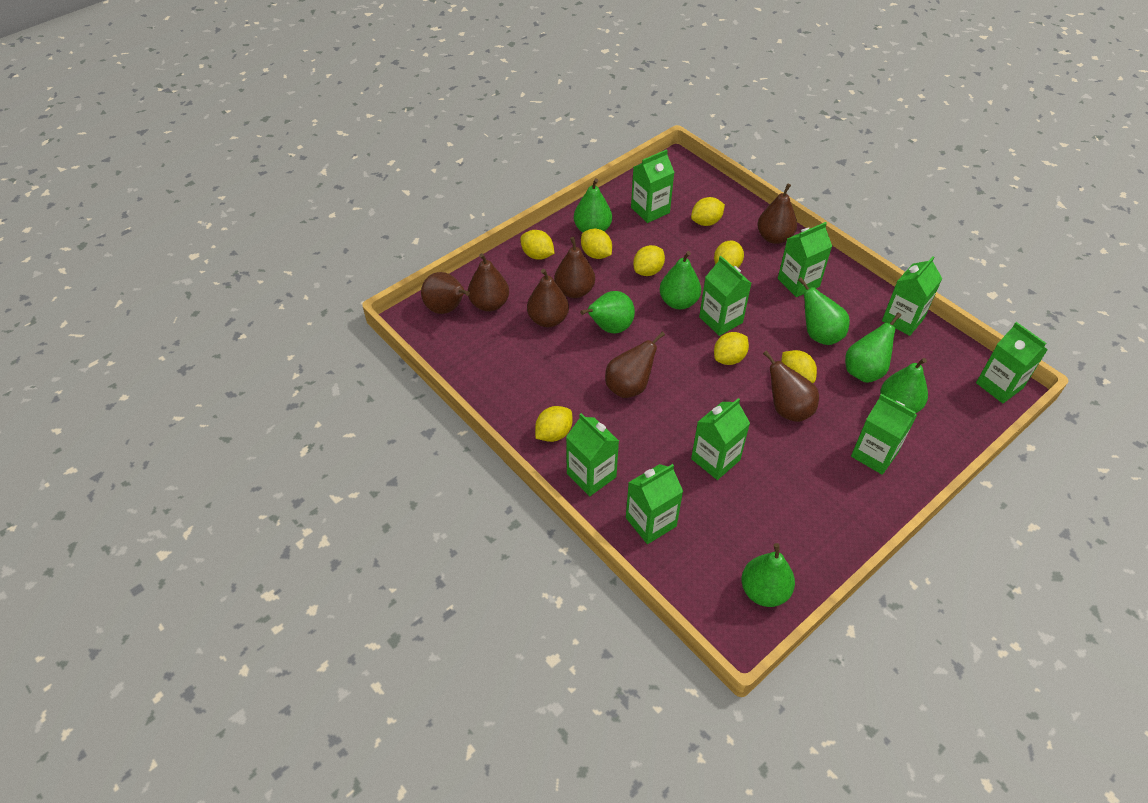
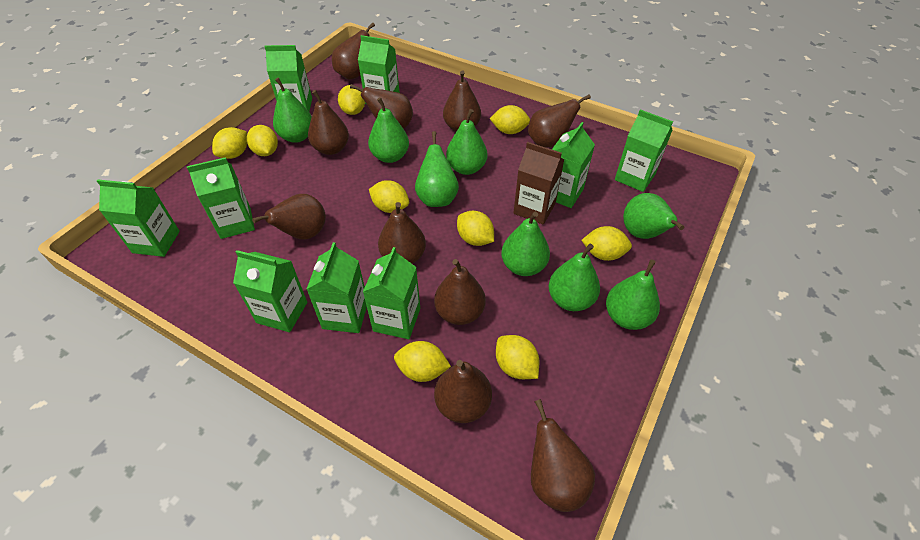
brown carton: 0 -> 1
brown pear: 7 -> 10
green pear: 7 -> 8
yellow lemon: 8 -> 9

